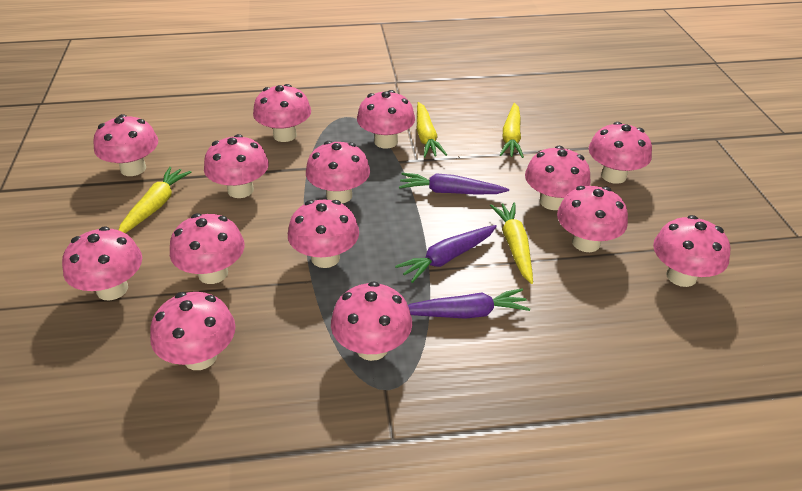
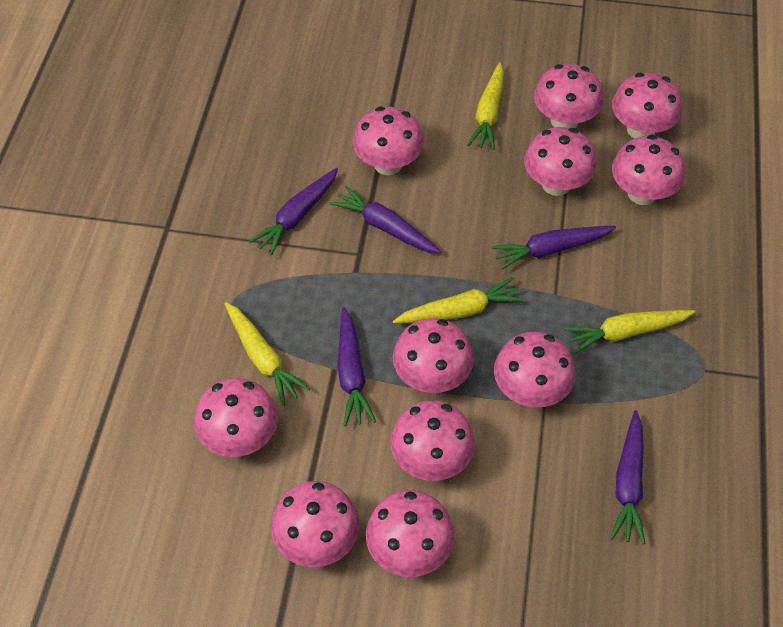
pink mushroom: 14 -> 11
purple carrot: 3 -> 5

